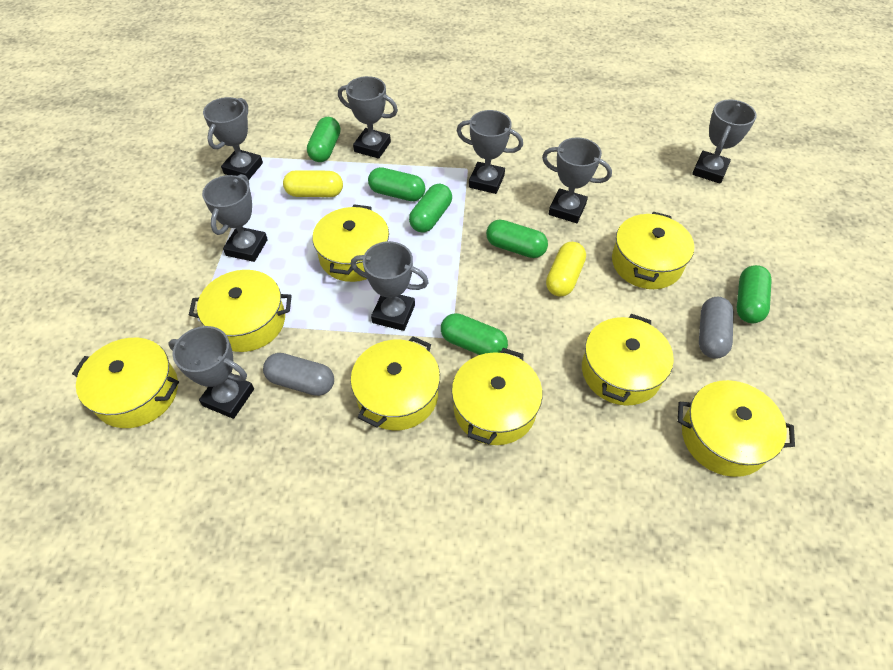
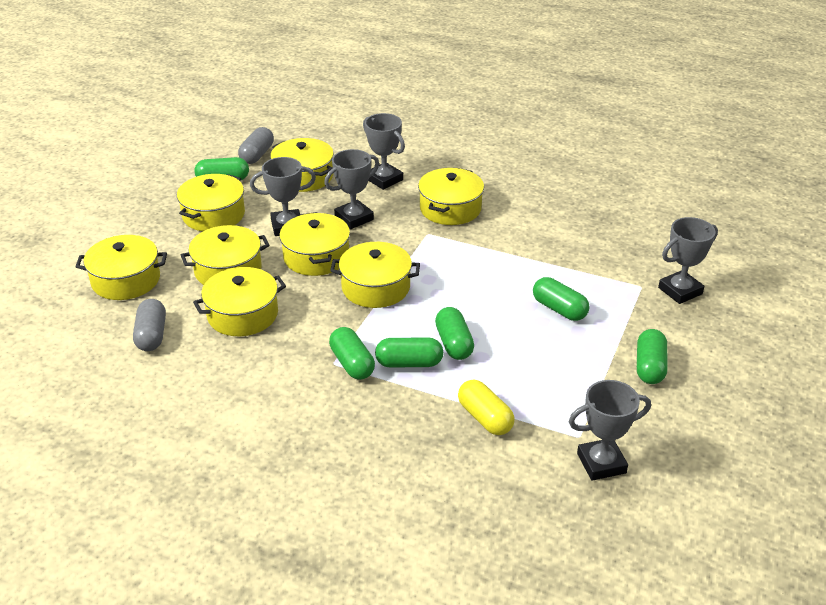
grey trophy: 8 -> 5
yellow capsule: 2 -> 1

